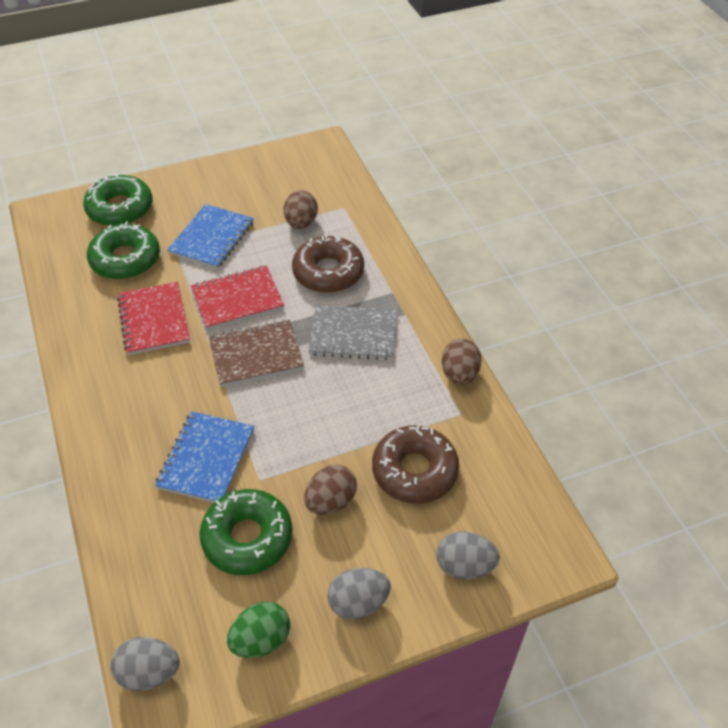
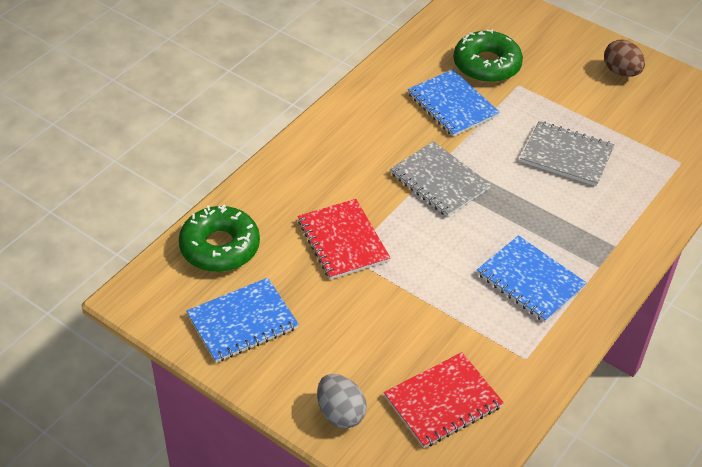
blue notebook: 2 -> 3
brown donut: 2 -> 0
brown egg: 3 -> 1
brown notebook: 1 -> 0
green donut: 3 -> 2
green egg: 1 -> 0
grey egg: 3 -> 1
grey notebook: 1 -> 2

